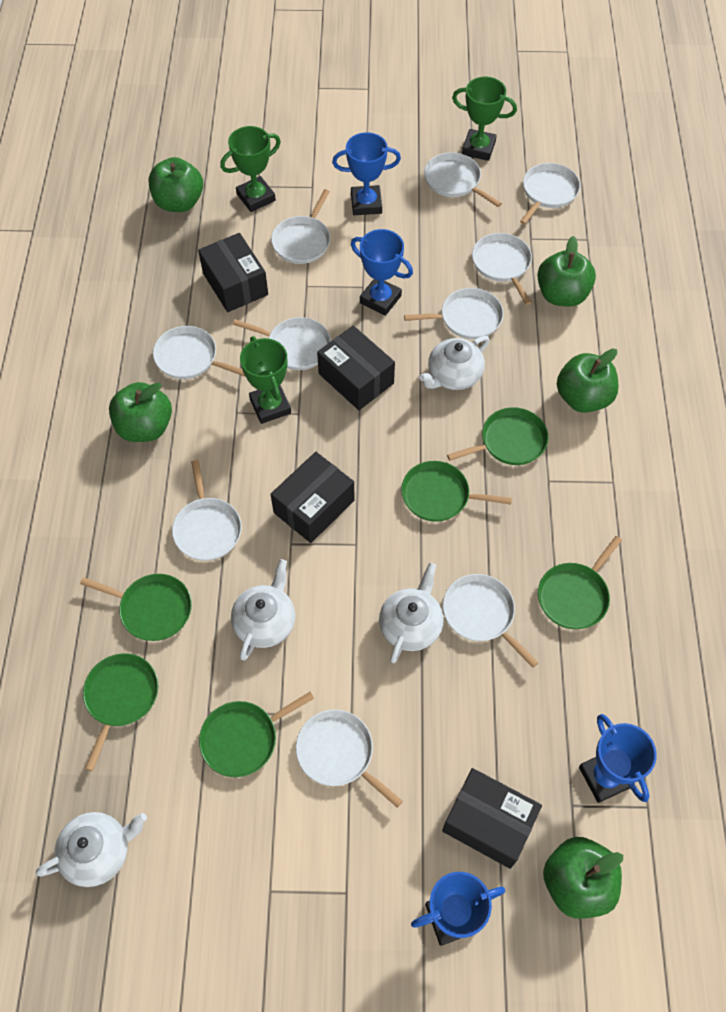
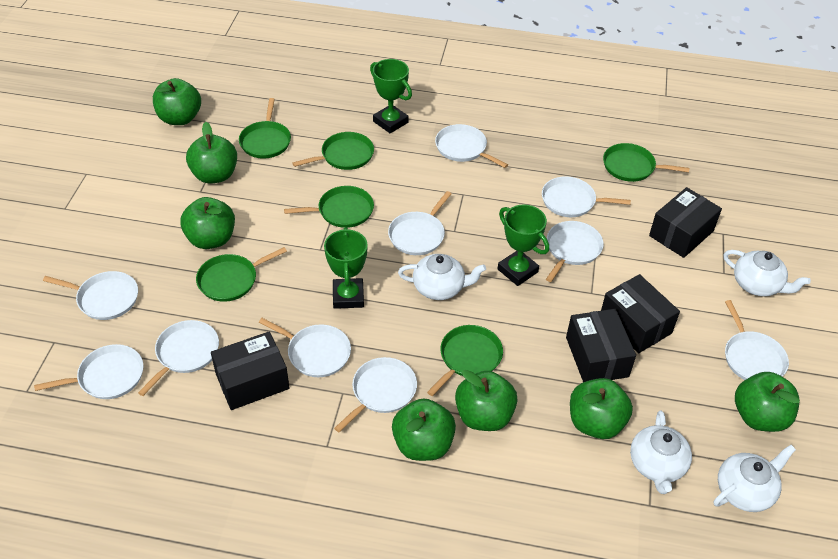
blue trophy: 4 -> 0
green apple: 5 -> 7

